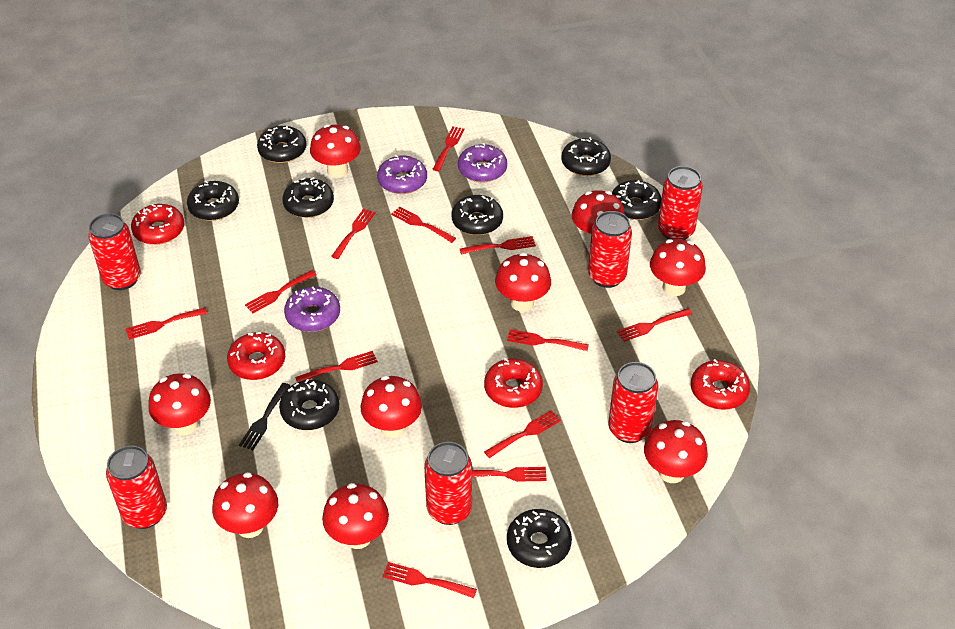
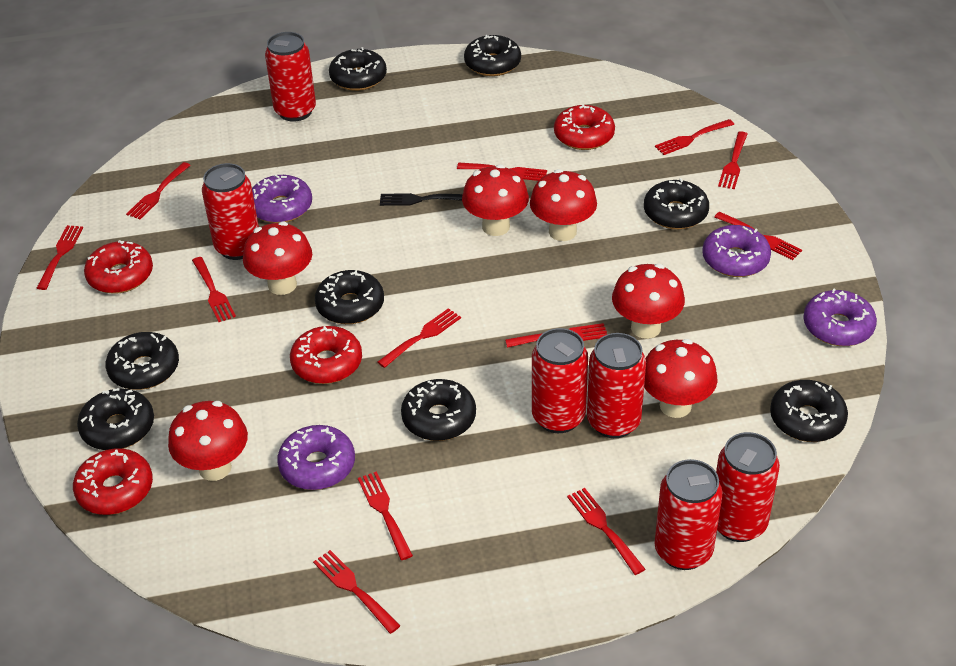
purple donut: 3 -> 4
red mushroom: 9 -> 6

